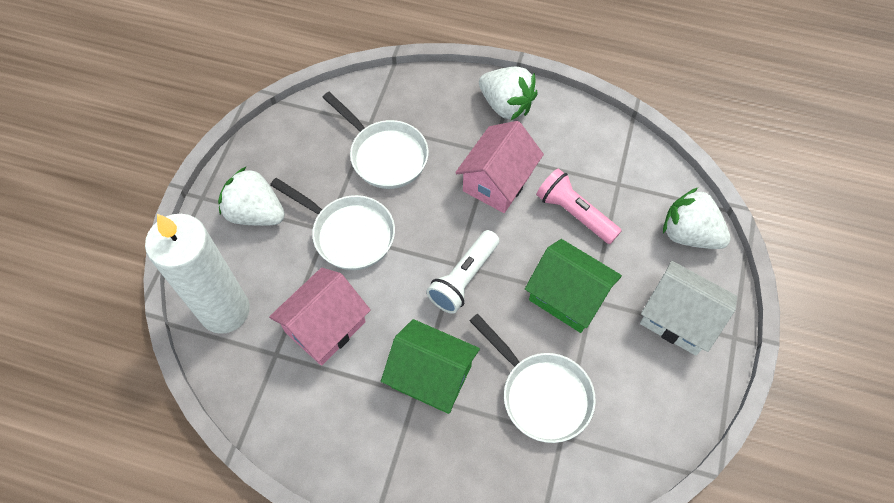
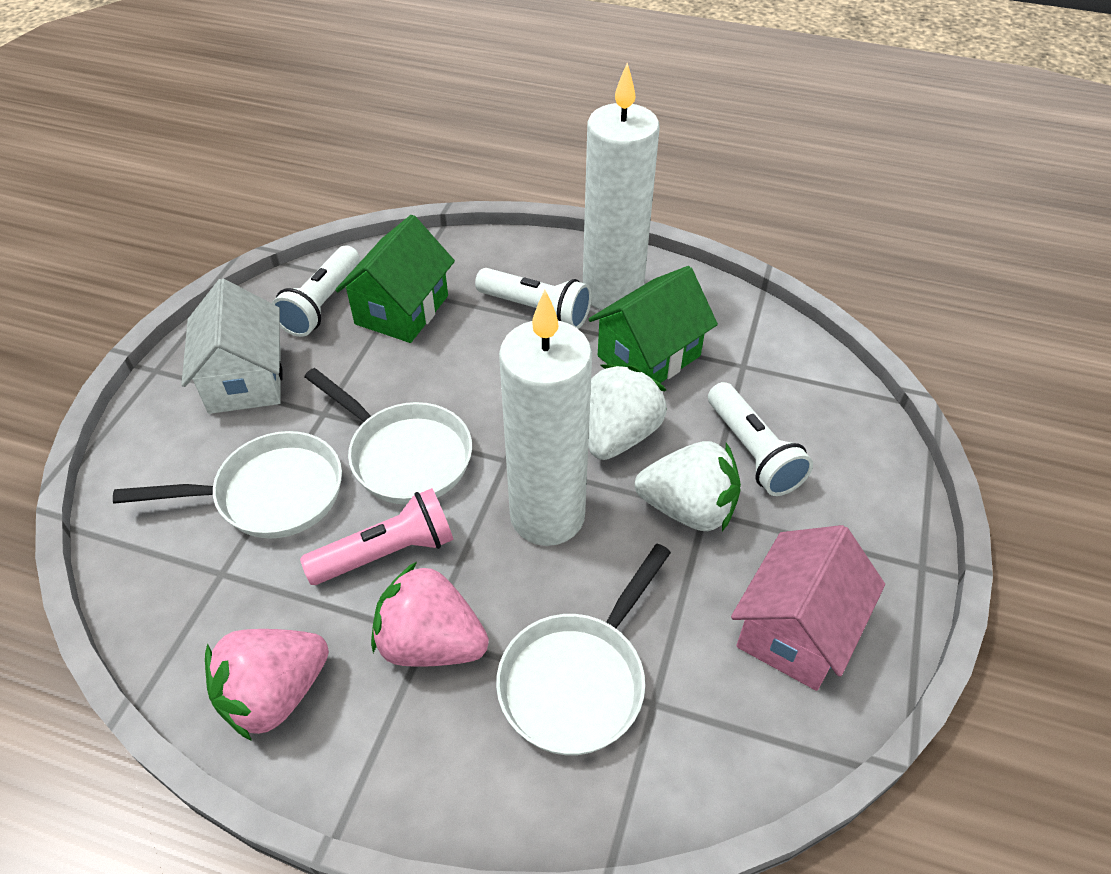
pink house: 2 -> 1
pink strawberry: 0 -> 2
white candle: 1 -> 2
white flashlight: 1 -> 3
white strawberry: 3 -> 2

